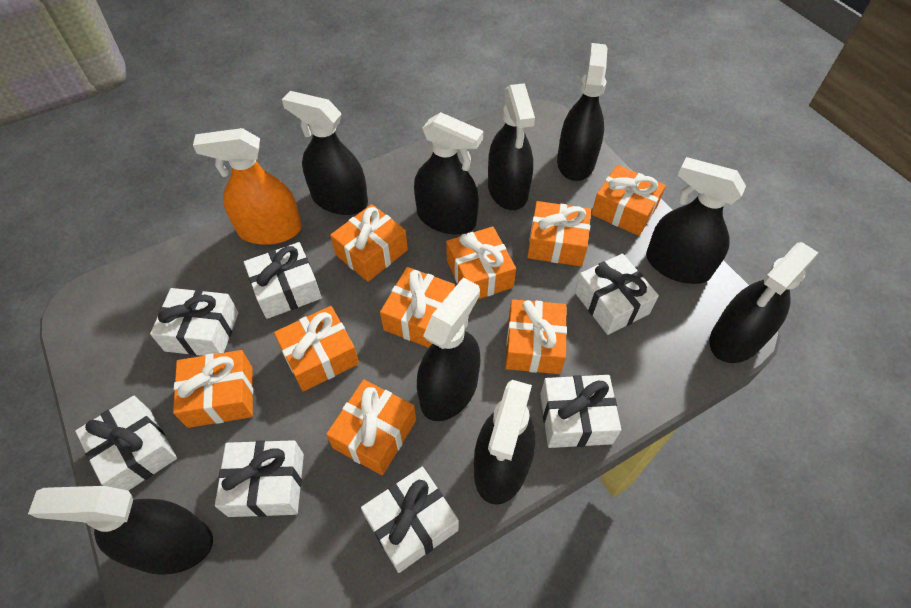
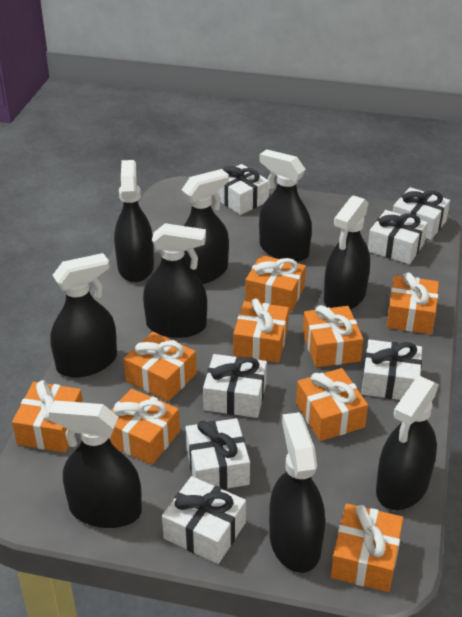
orange spray bottle: 1 -> 0

